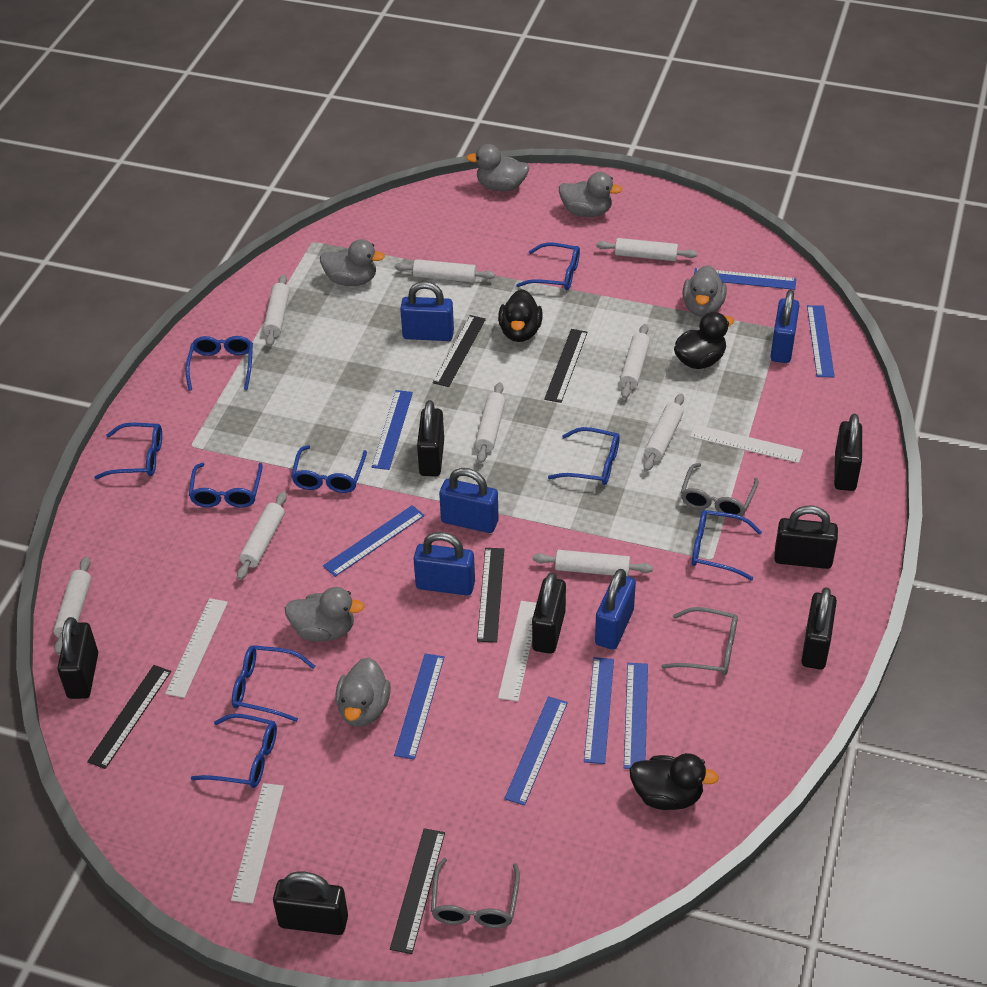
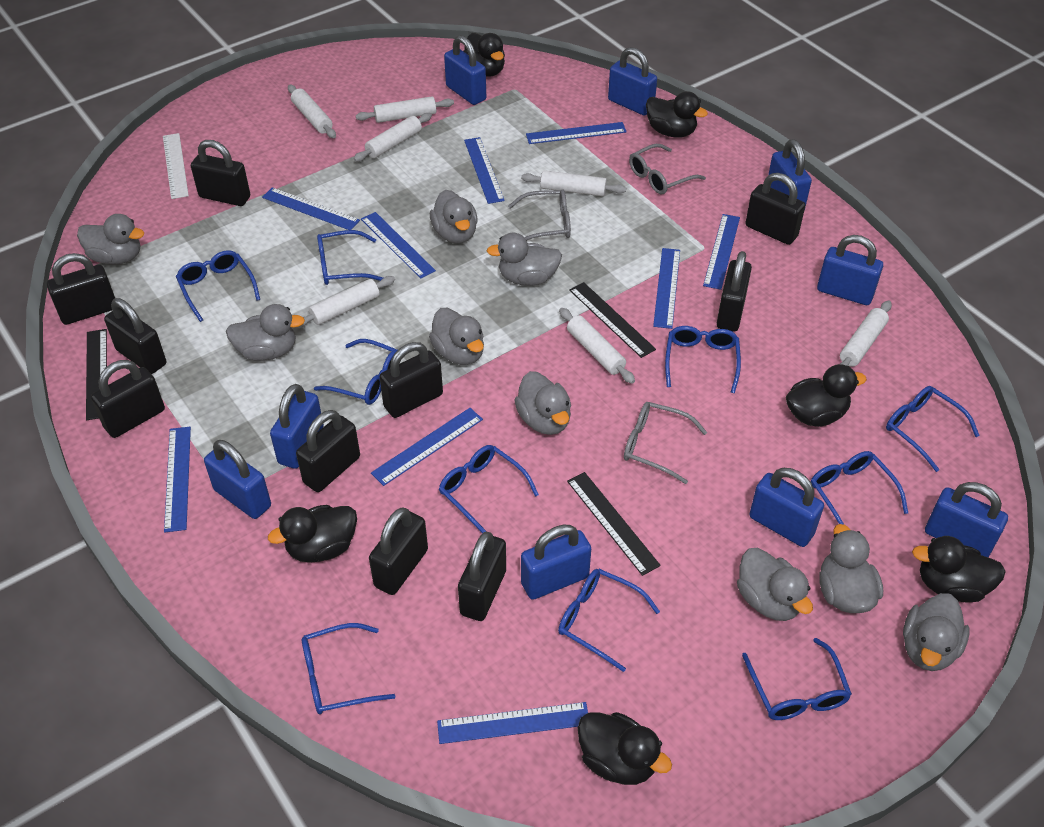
black duck: 3 -> 6
black padlock: 7 -> 10
black ruler: 5 -> 3
blue glasses: 9 -> 10
blue padlock: 5 -> 9
blue ruler: 8 -> 9
grey duck: 6 -> 9
white rolling pin: 9 -> 7
white ruler: 4 -> 1

